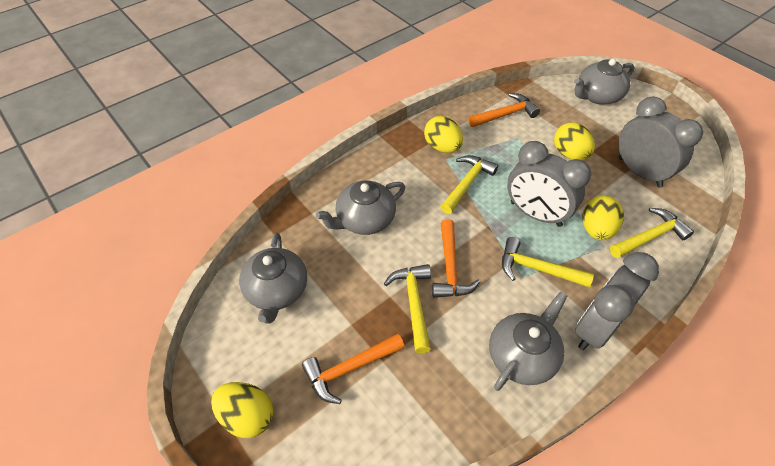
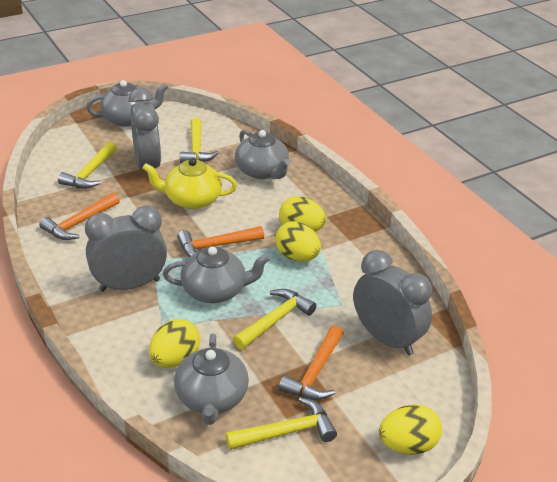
yellow teapot: 0 -> 1

